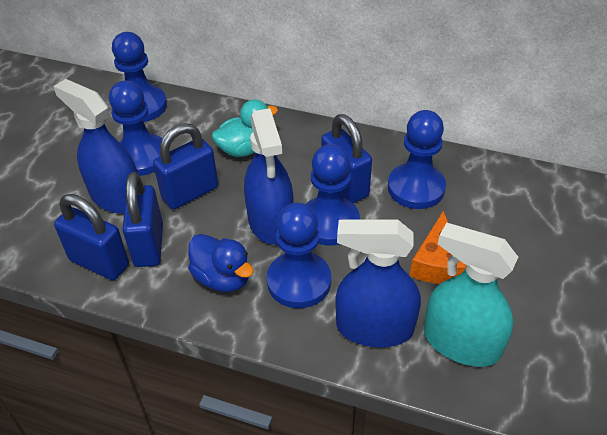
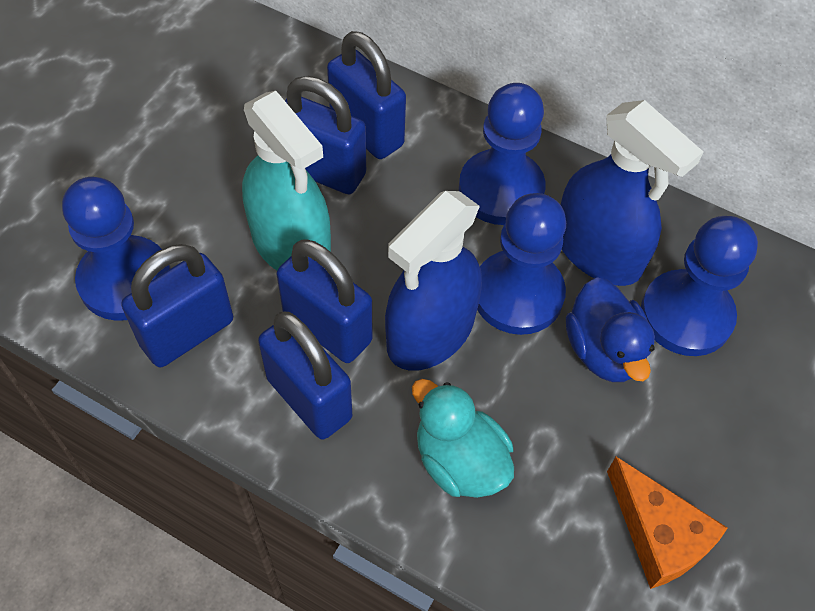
blue padlock: 4 -> 5
blue pawn: 5 -> 4
blue spray bottle: 3 -> 2

